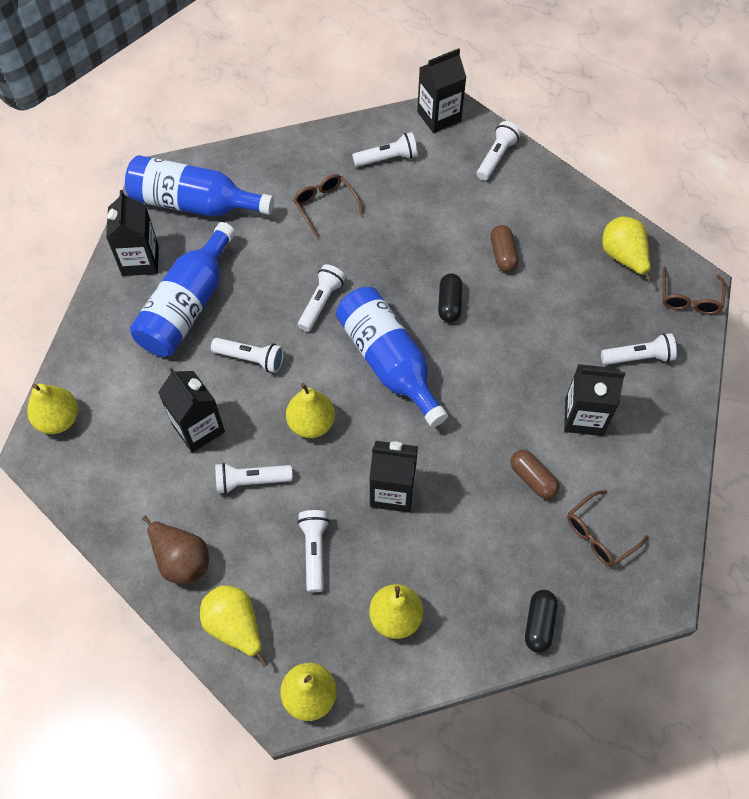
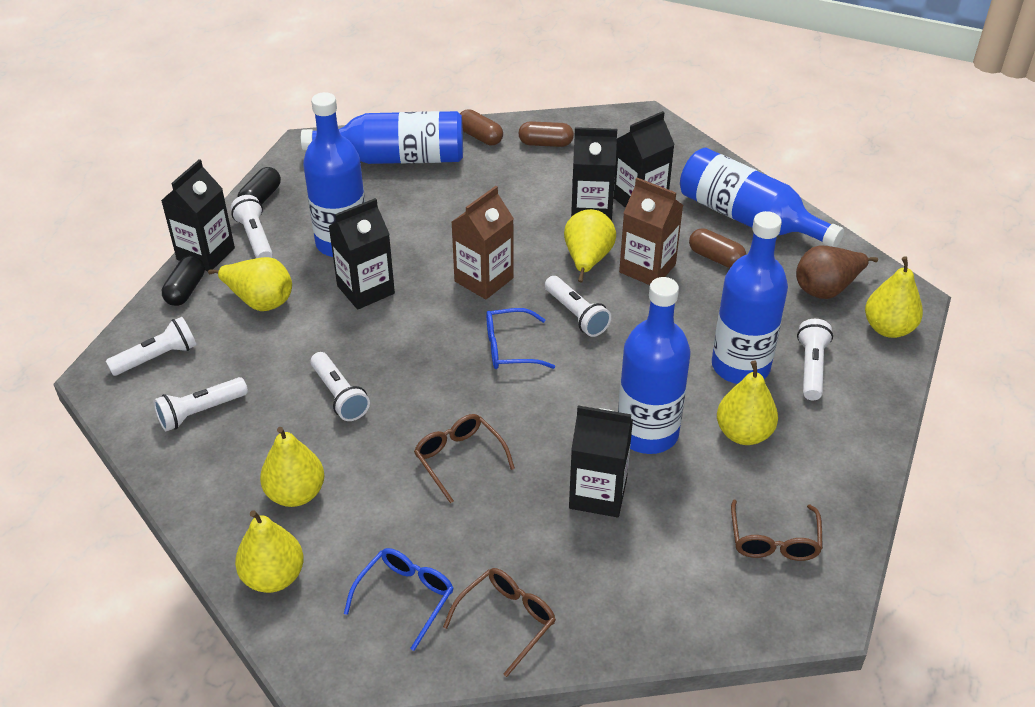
blue bottle: 3 -> 5
blue glasses: 0 -> 2
brown capsule: 2 -> 3
brown carton: 0 -> 2
white flashlight: 7 -> 6

